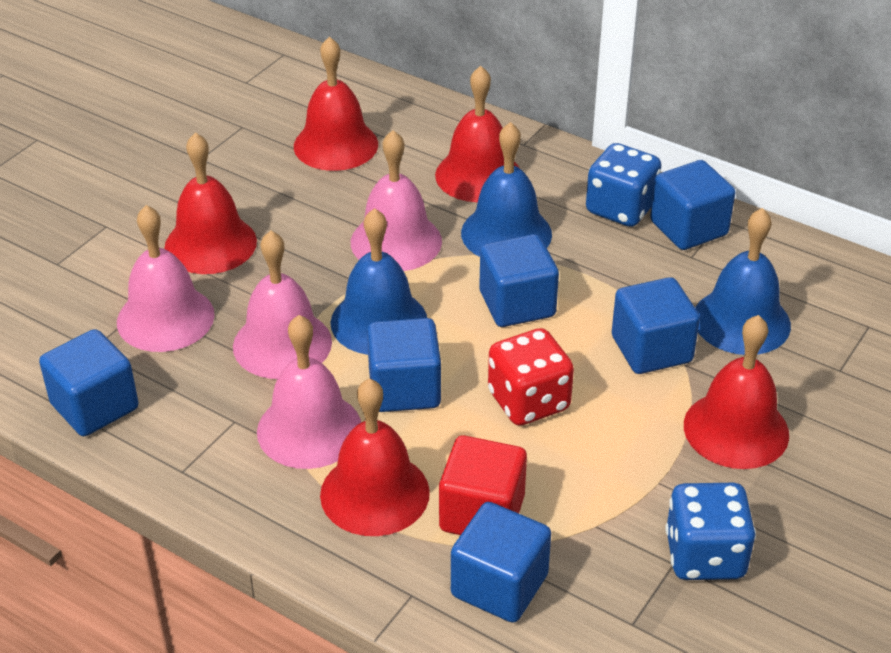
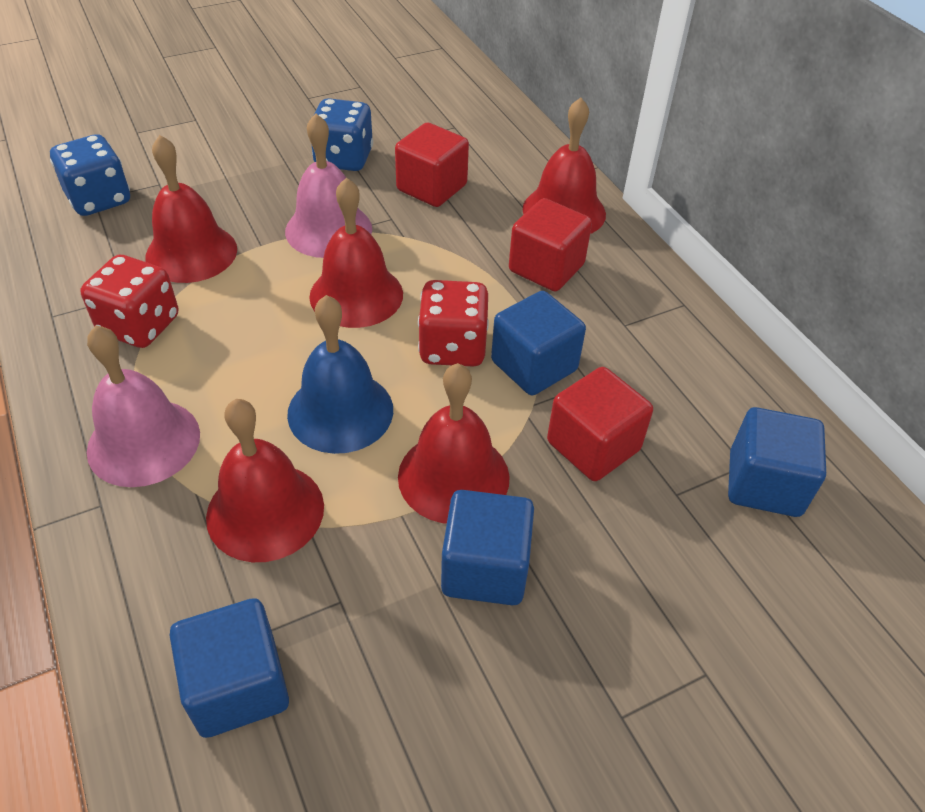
blue bell: 3 -> 1
blue cube: 6 -> 4
pink bell: 4 -> 2
red cube: 1 -> 3
red dice: 1 -> 2

